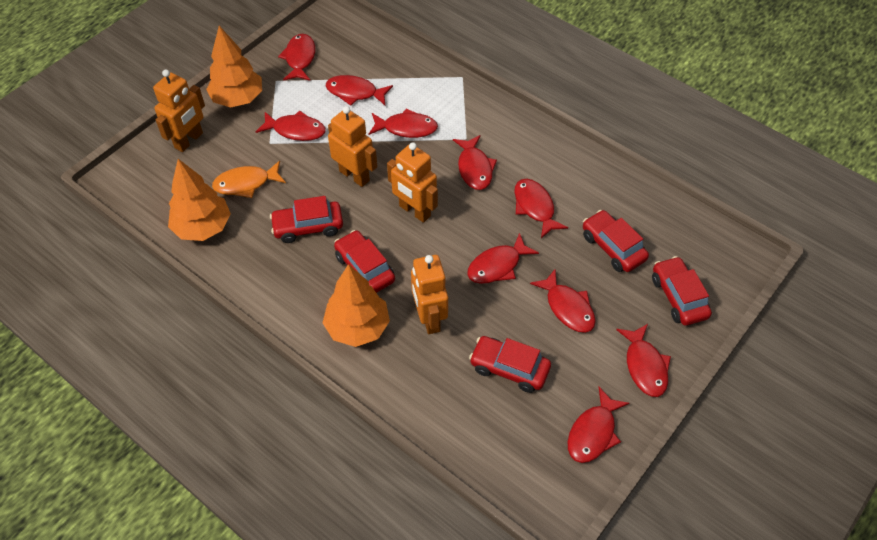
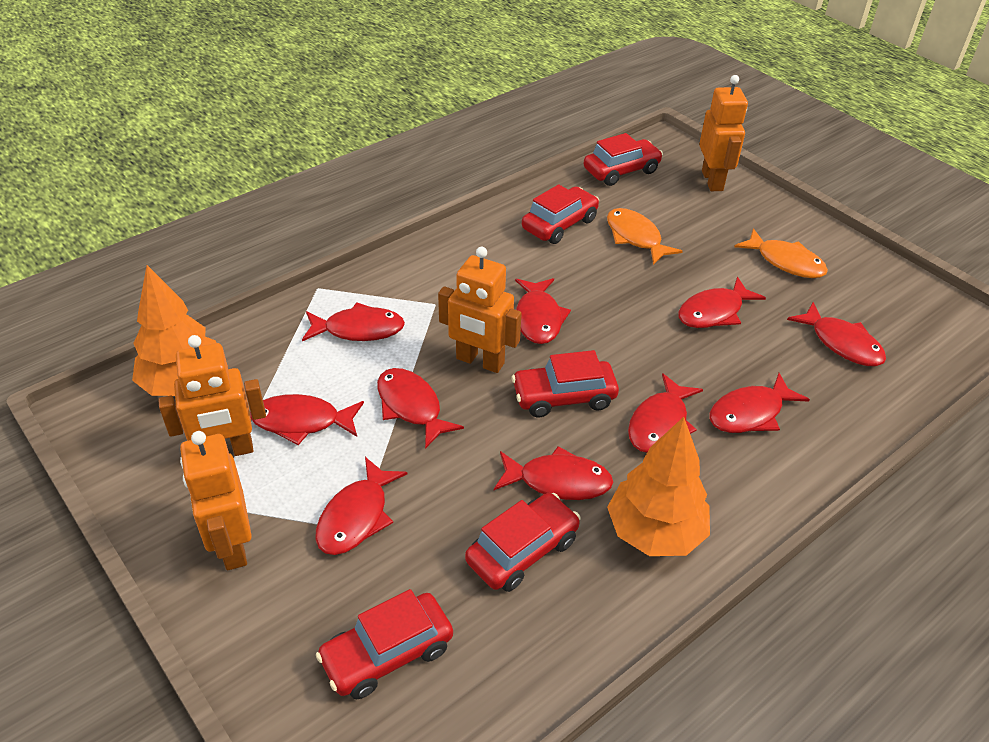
orange fish: 1 -> 2
orange tree: 3 -> 2

